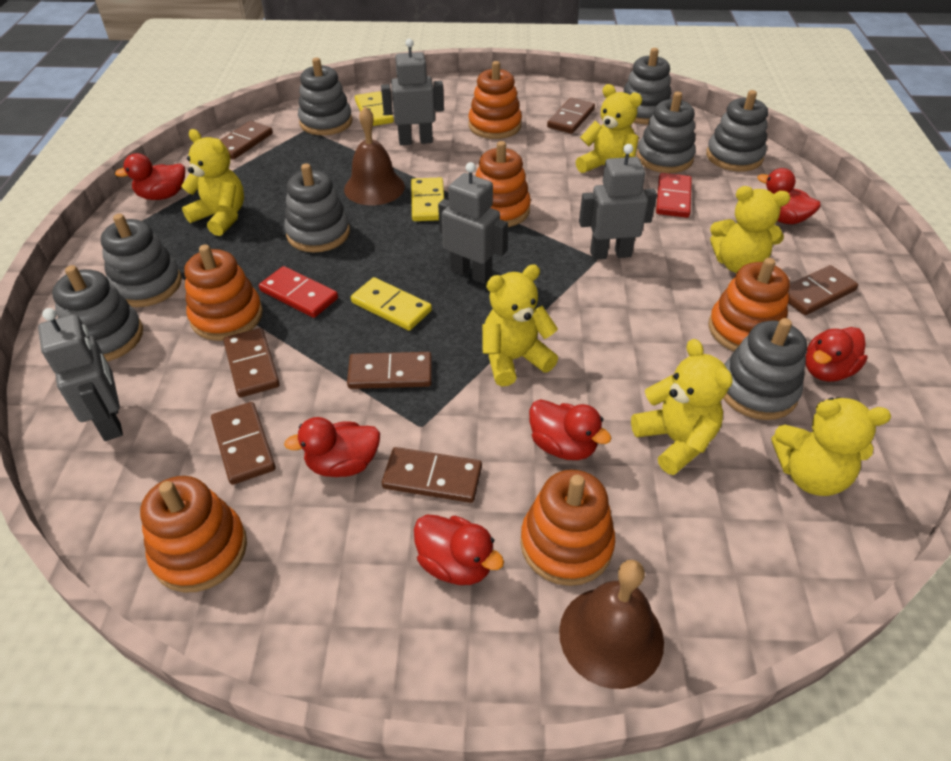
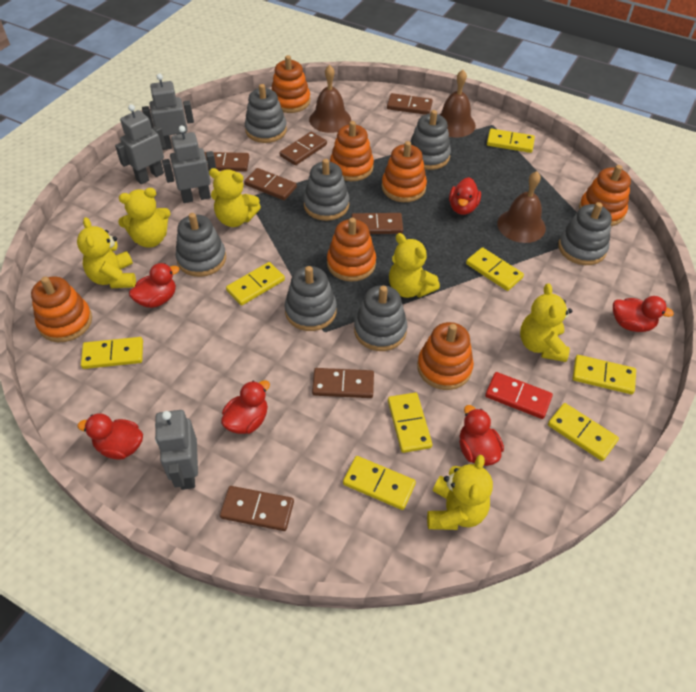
brown bell: 2 -> 3
grey stacking toy: 8 -> 7
orange stacking toy: 6 -> 7
red domino: 2 -> 1
yellow domino: 3 -> 8

